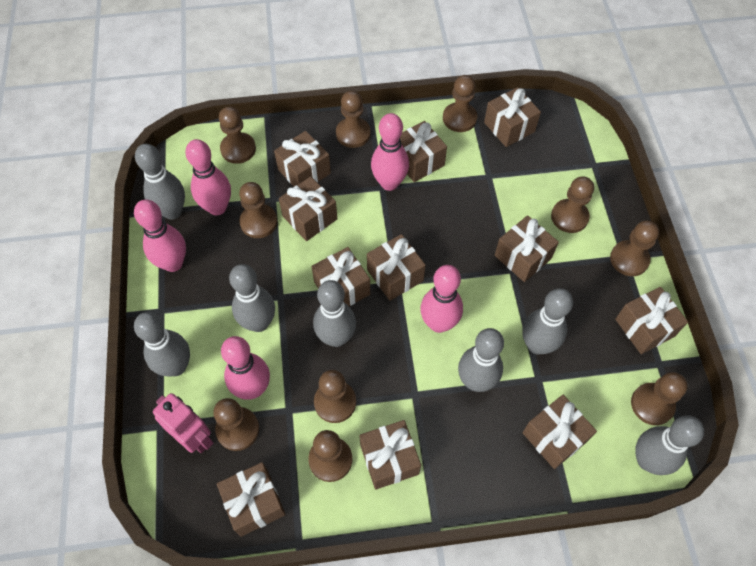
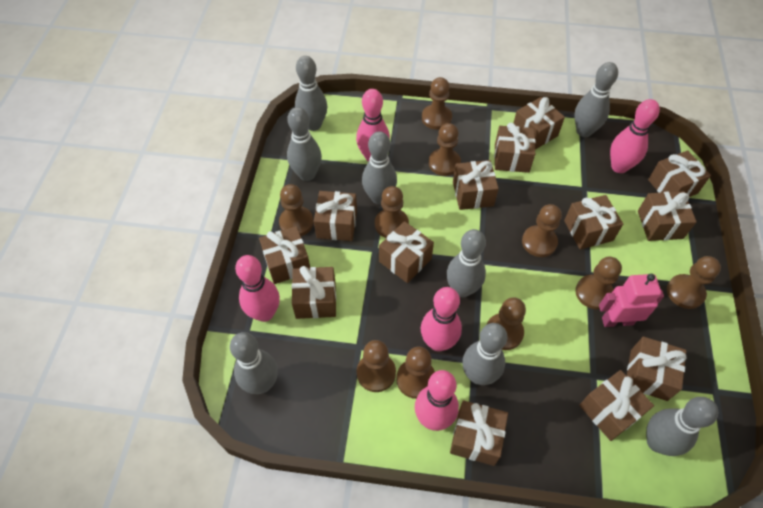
brown gift: 11 -> 13
grey bowling pin: 7 -> 8

